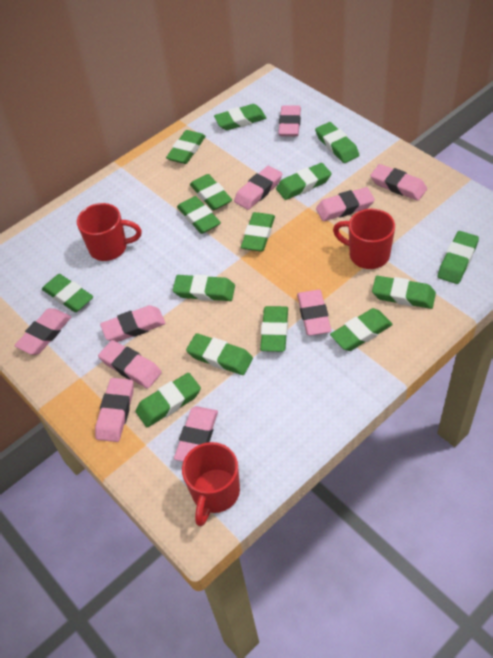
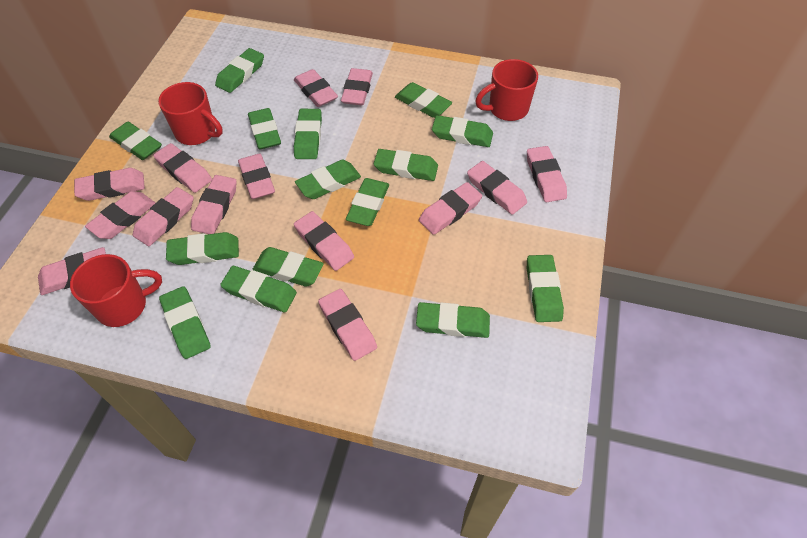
pink eraser: 10 -> 14

